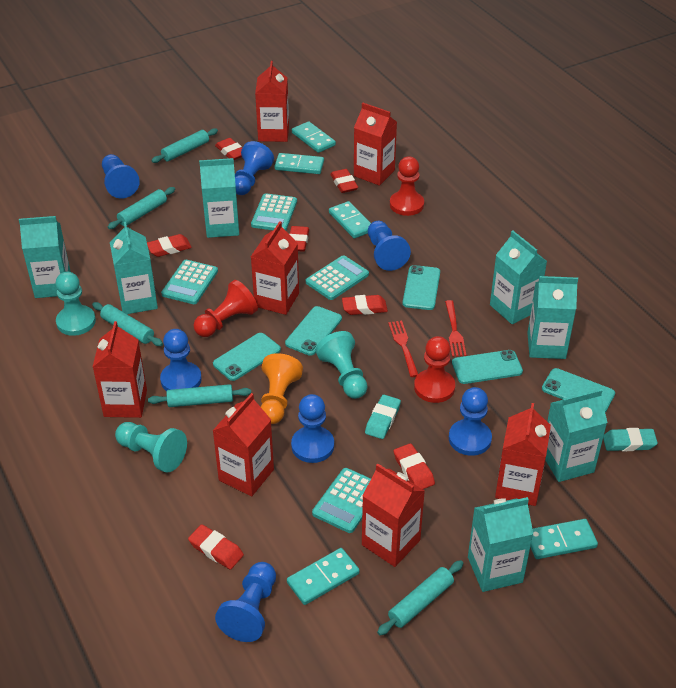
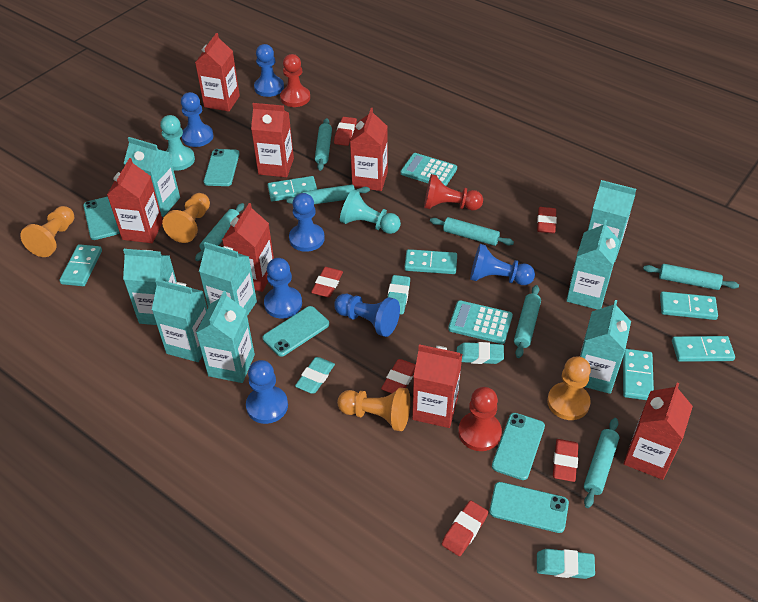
orange pawn: 1 -> 4
red eraser: 7 -> 6
red fork: 2 -> 0
turquoise calculator: 4 -> 2
turquoise carton: 7 -> 8
turquoise domino: 5 -> 6
turquoise eraser: 2 -> 4
turquoise pawn: 3 -> 2
turquoise rolling pin: 5 -> 7

